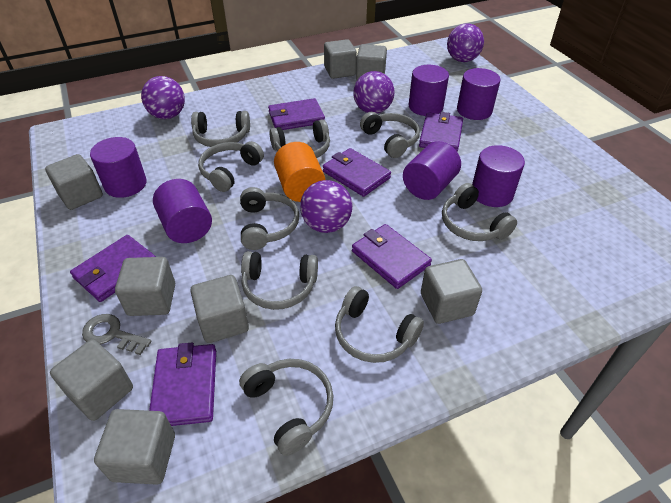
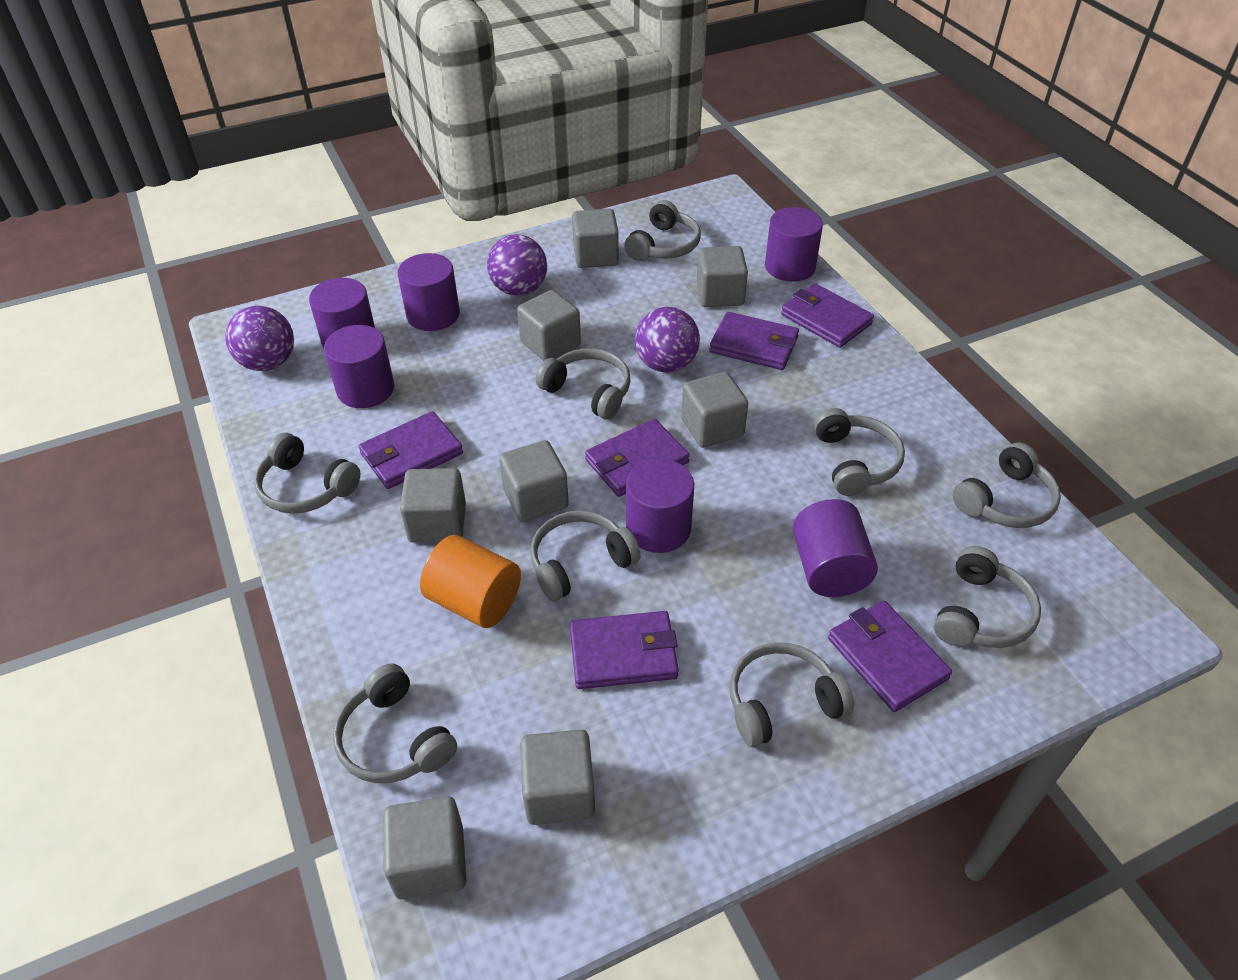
grey key: 1 -> 0
purple ball: 4 -> 3

